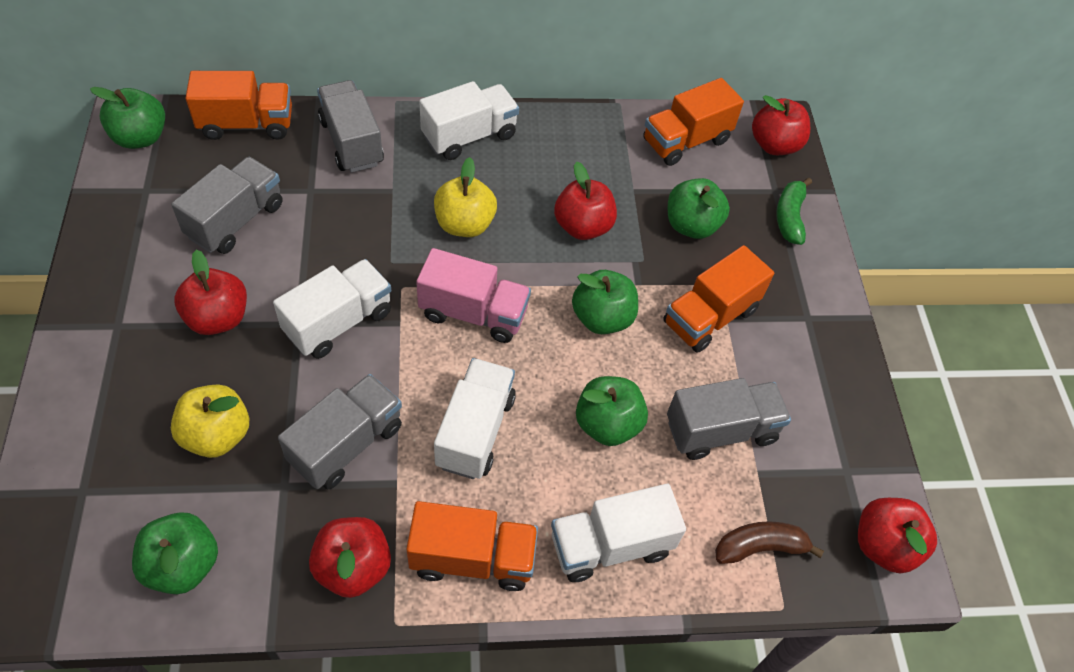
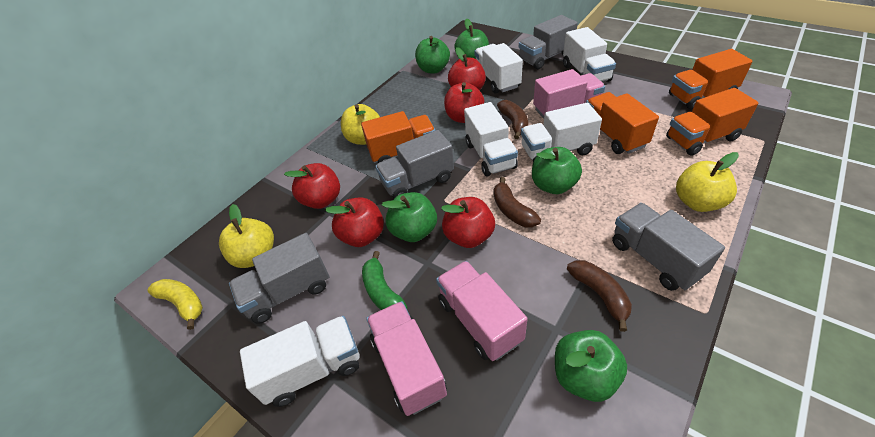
brown banana: 1 -> 3
pink truck: 1 -> 3
white truck: 4 -> 5
yellow apple: 2 -> 3
yellow banana: 0 -> 1

